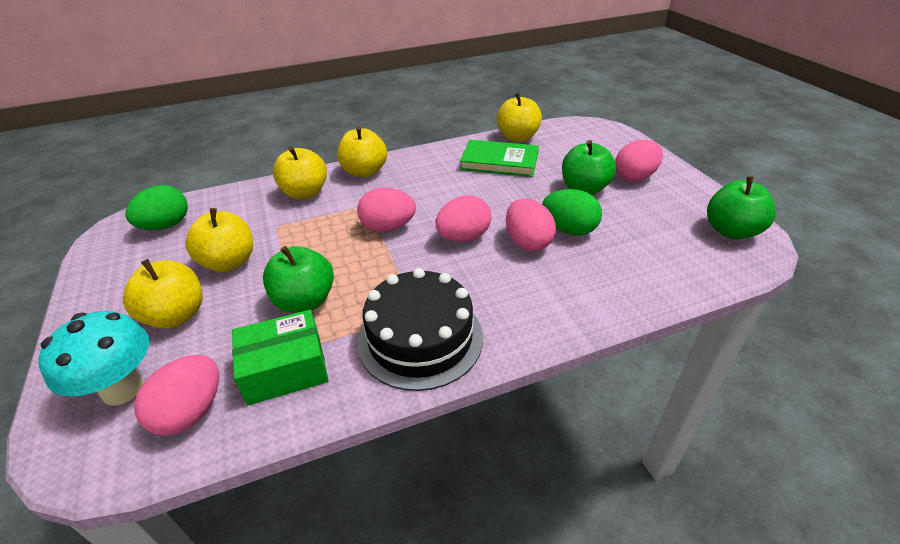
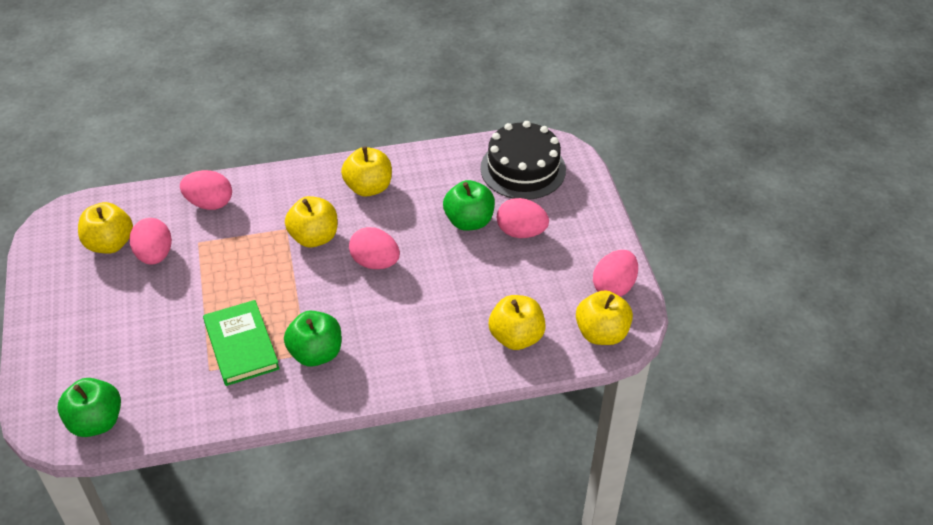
green box: 1 -> 0
green egg: 2 -> 0
turquoise mushroom: 1 -> 0

